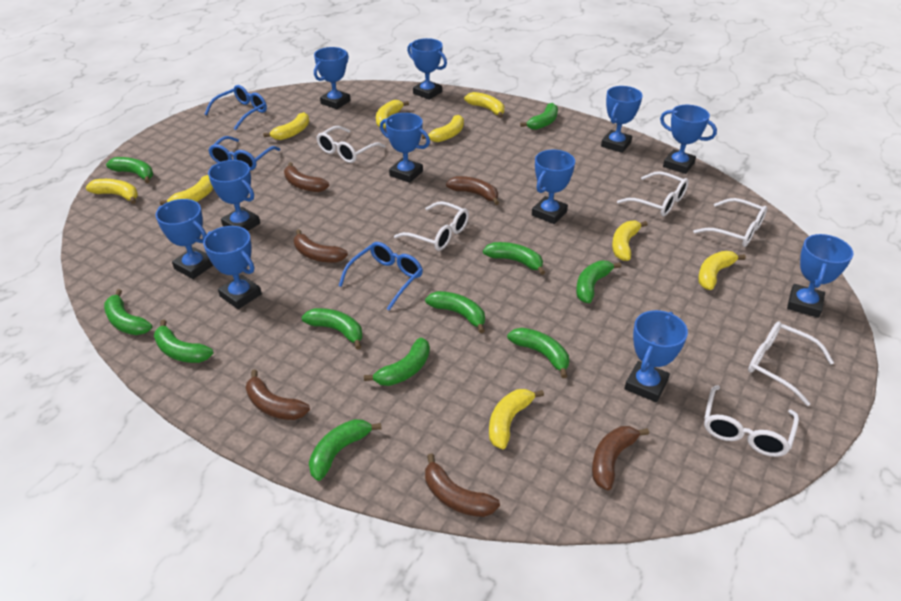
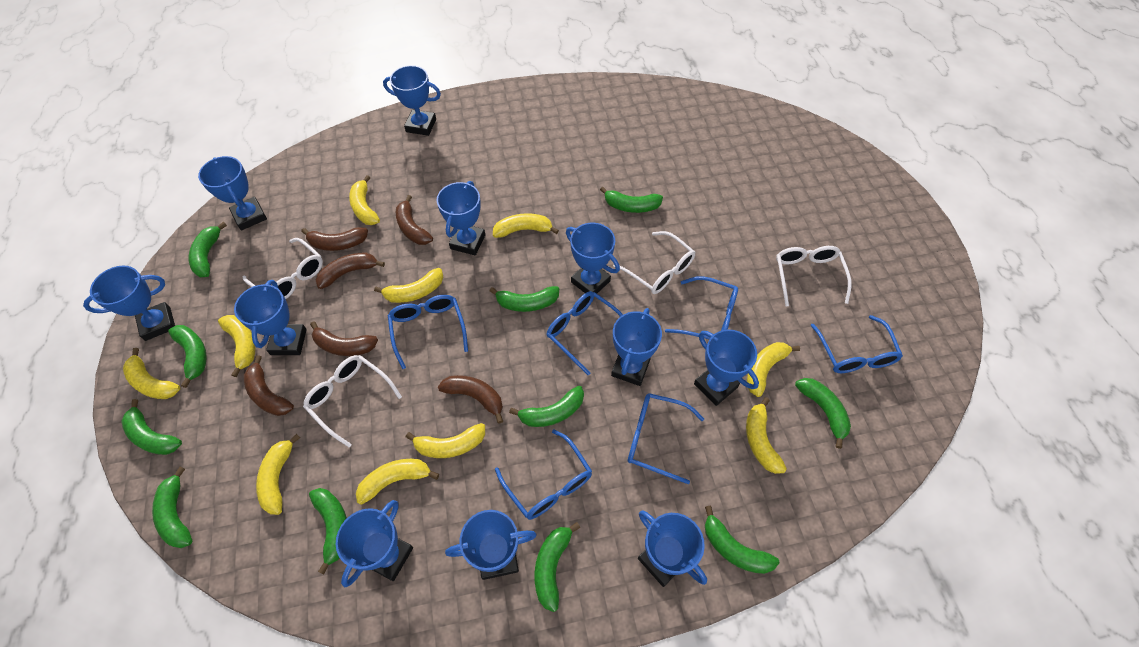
blue glasses: 3 -> 6
white glasses: 6 -> 4
yellow banana: 9 -> 10

